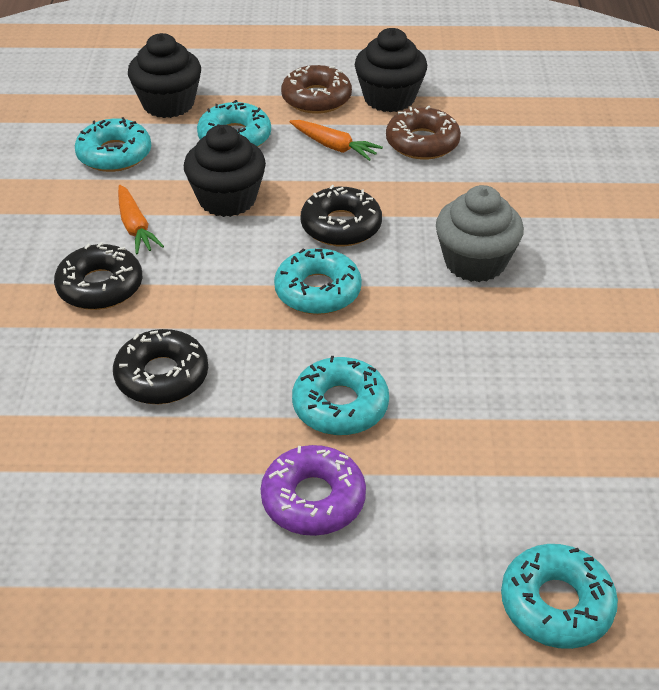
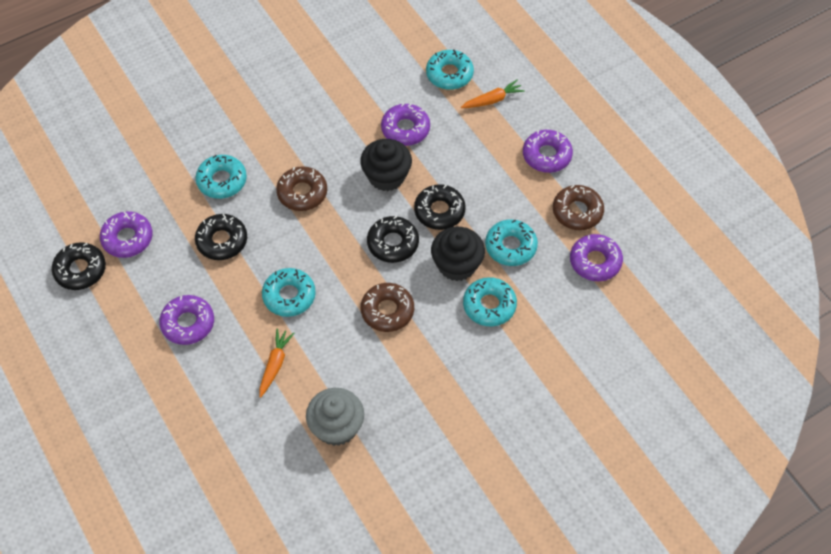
black cupcake: 3 -> 2
black donut: 3 -> 4
brown donut: 2 -> 3
purple donut: 1 -> 5

